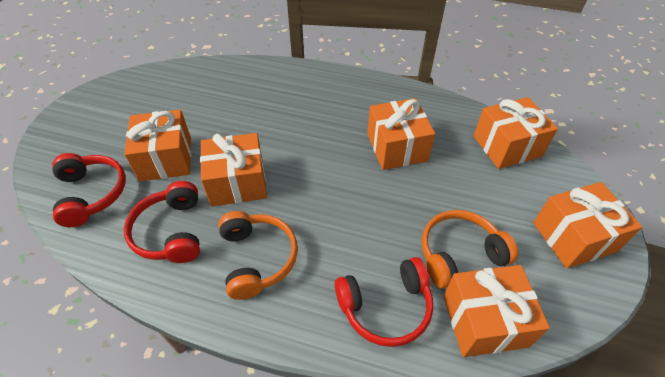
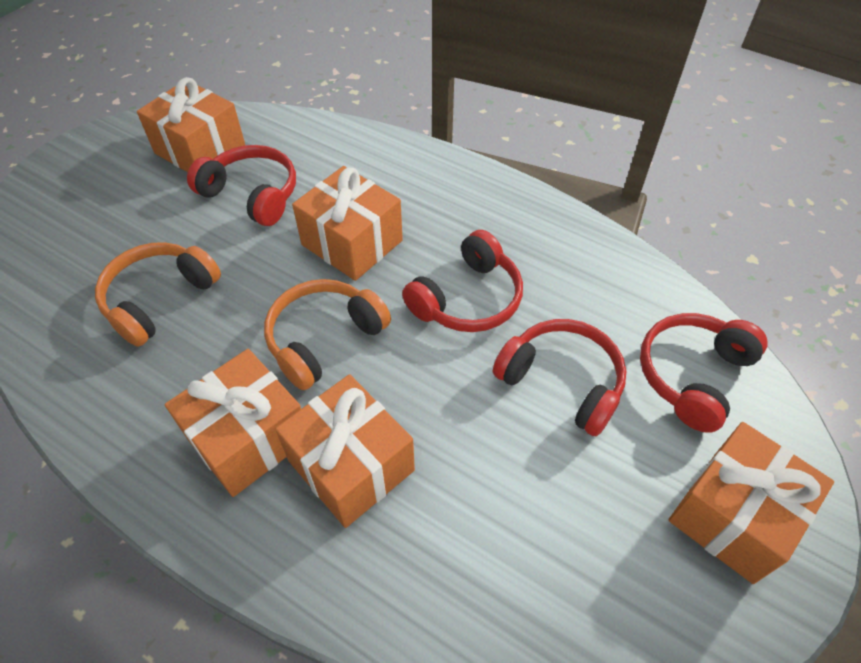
orange gift: 6 -> 5
red headphones: 3 -> 4

